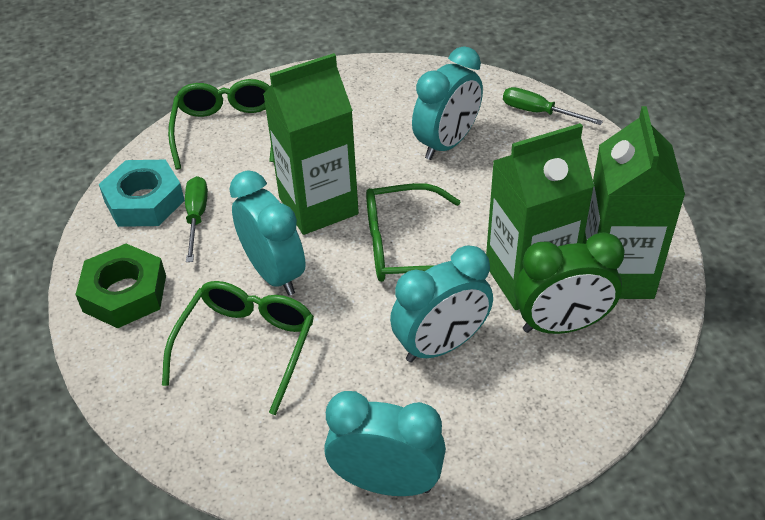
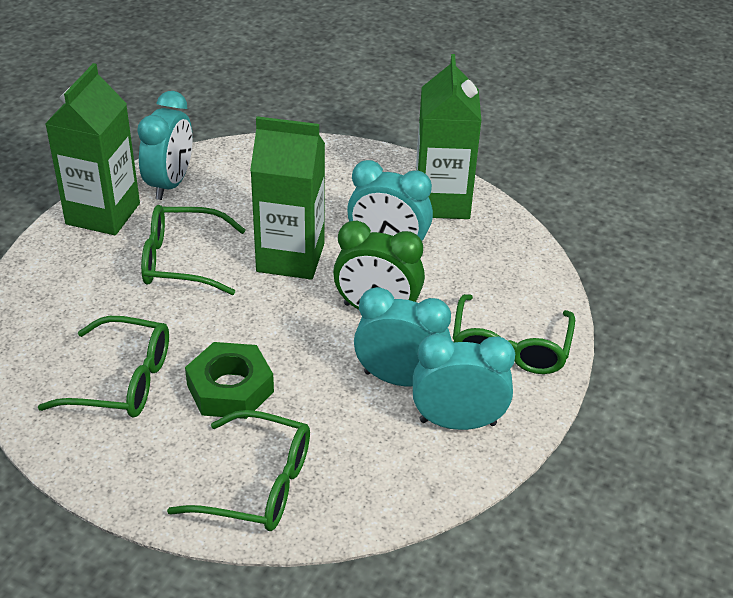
green glasses: 3 -> 4
green screwdriver: 2 -> 0
turquoise nut: 1 -> 0

